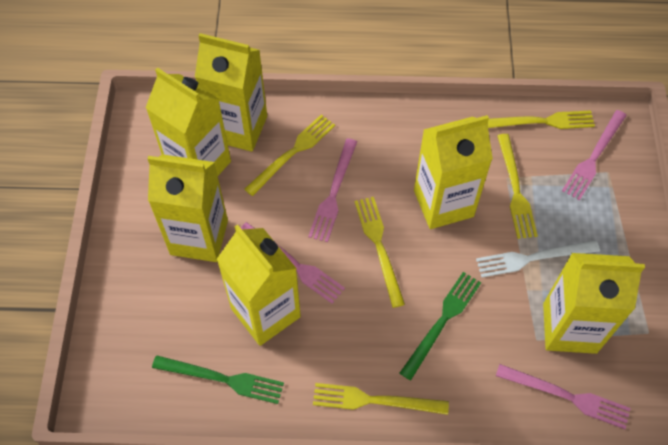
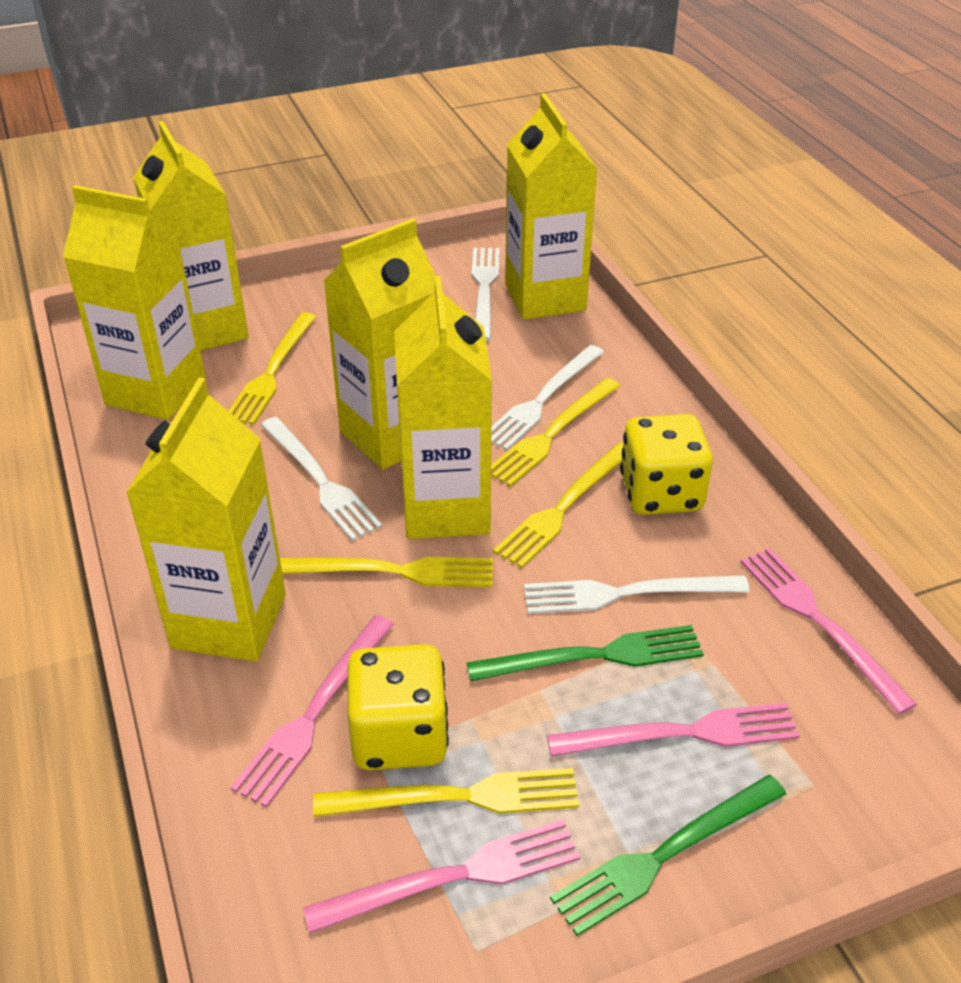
white fork: 1 -> 4
yellow dice: 0 -> 2

